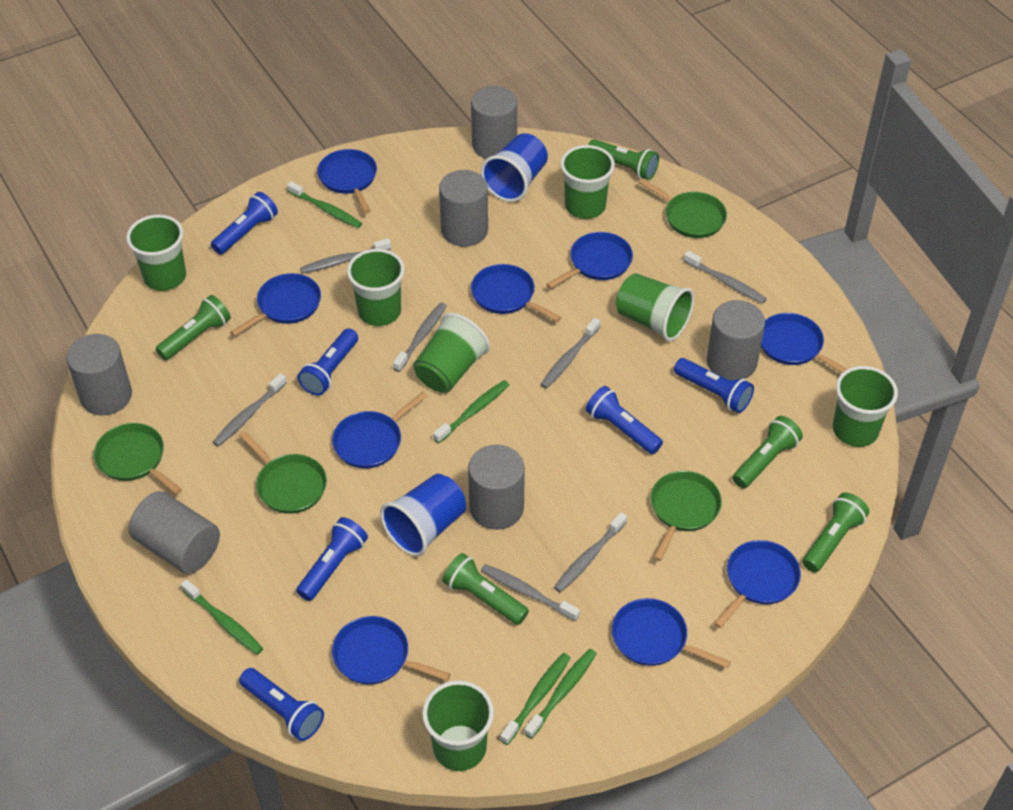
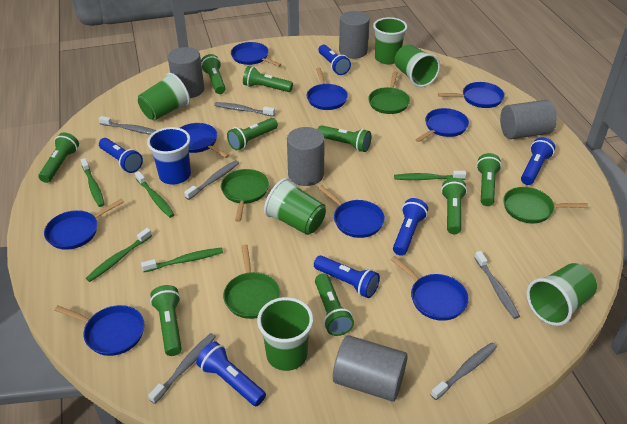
blue cup: 2 -> 1
green cup: 7 -> 6
green flashlight: 5 -> 9
grey cylinder: 6 -> 5
grey toothbrush: 7 -> 6

